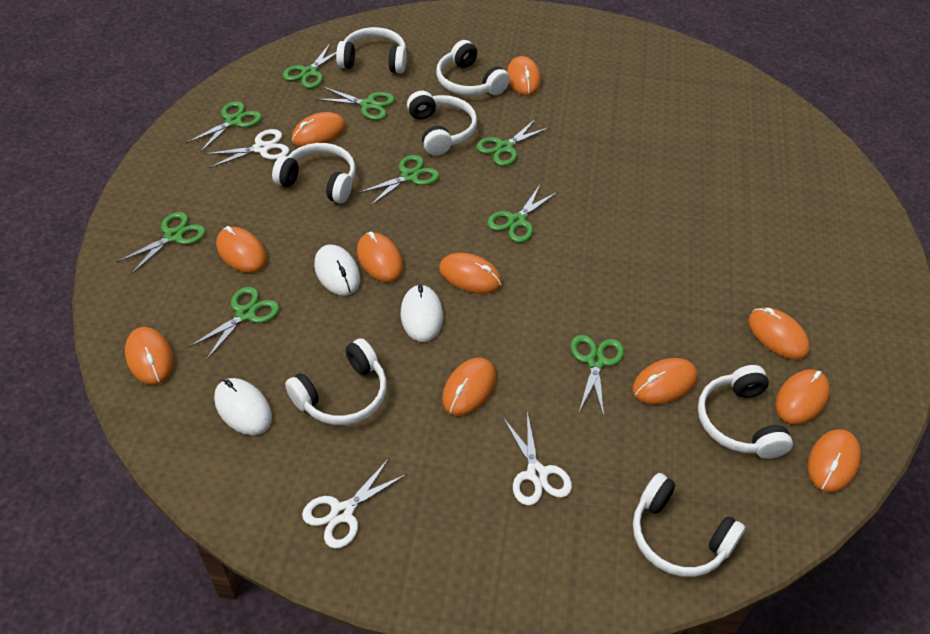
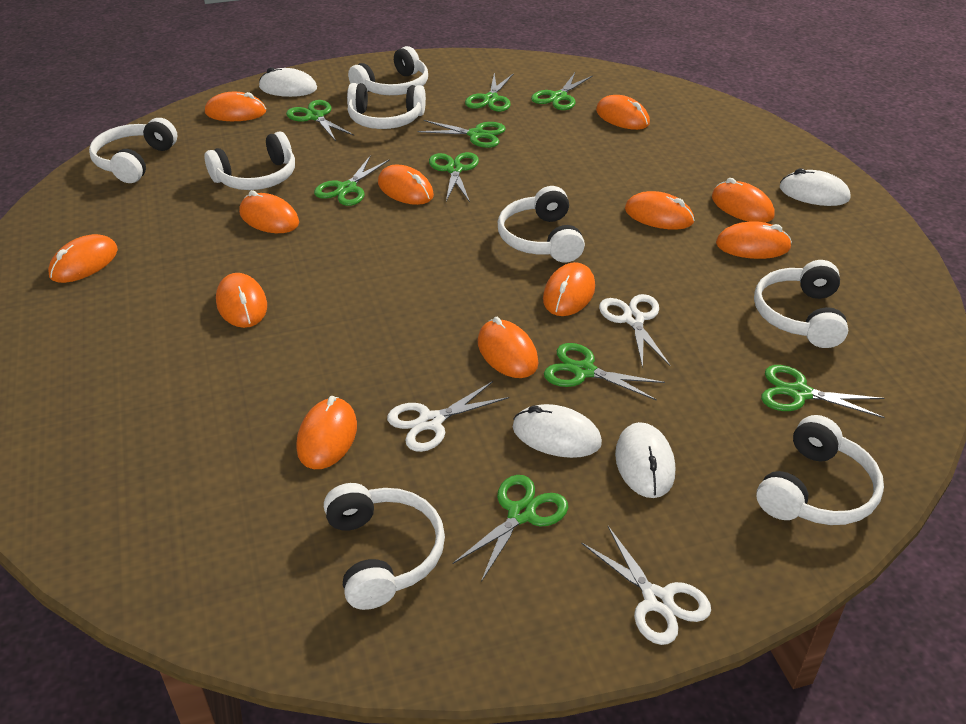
orange mouse: 11 -> 12
white headphones: 7 -> 8
white mouse: 3 -> 4

